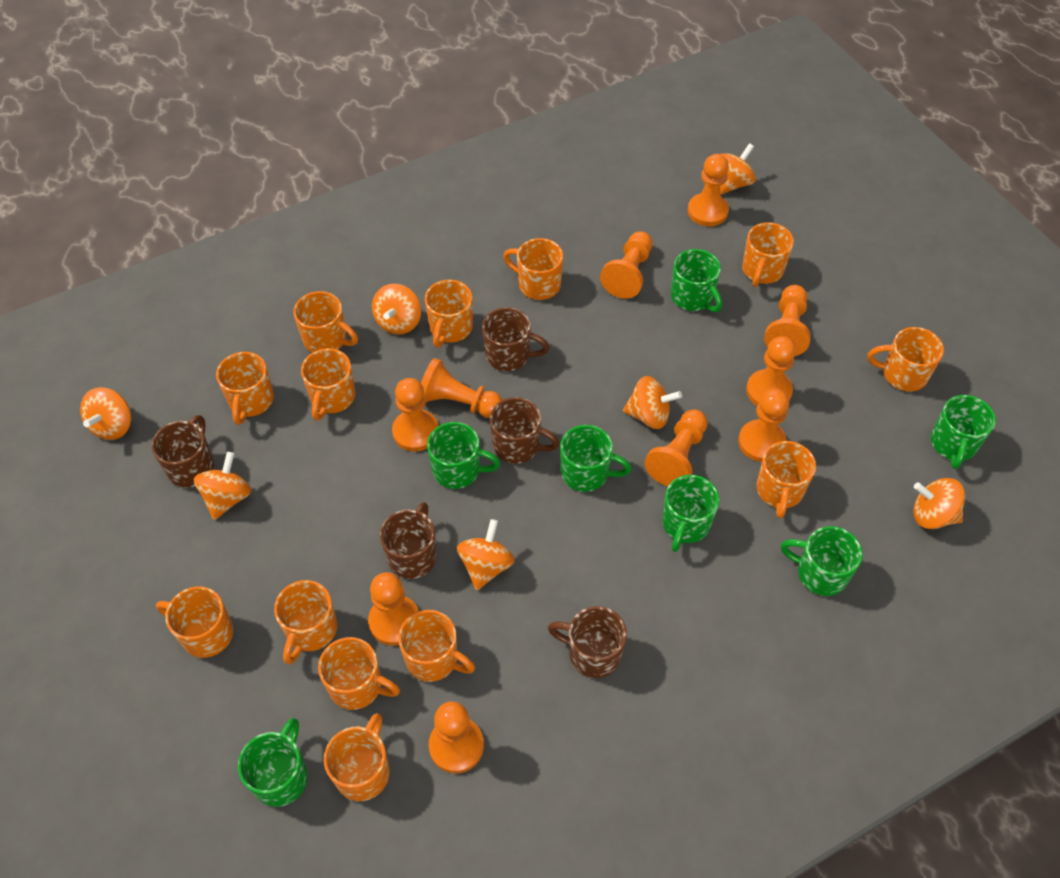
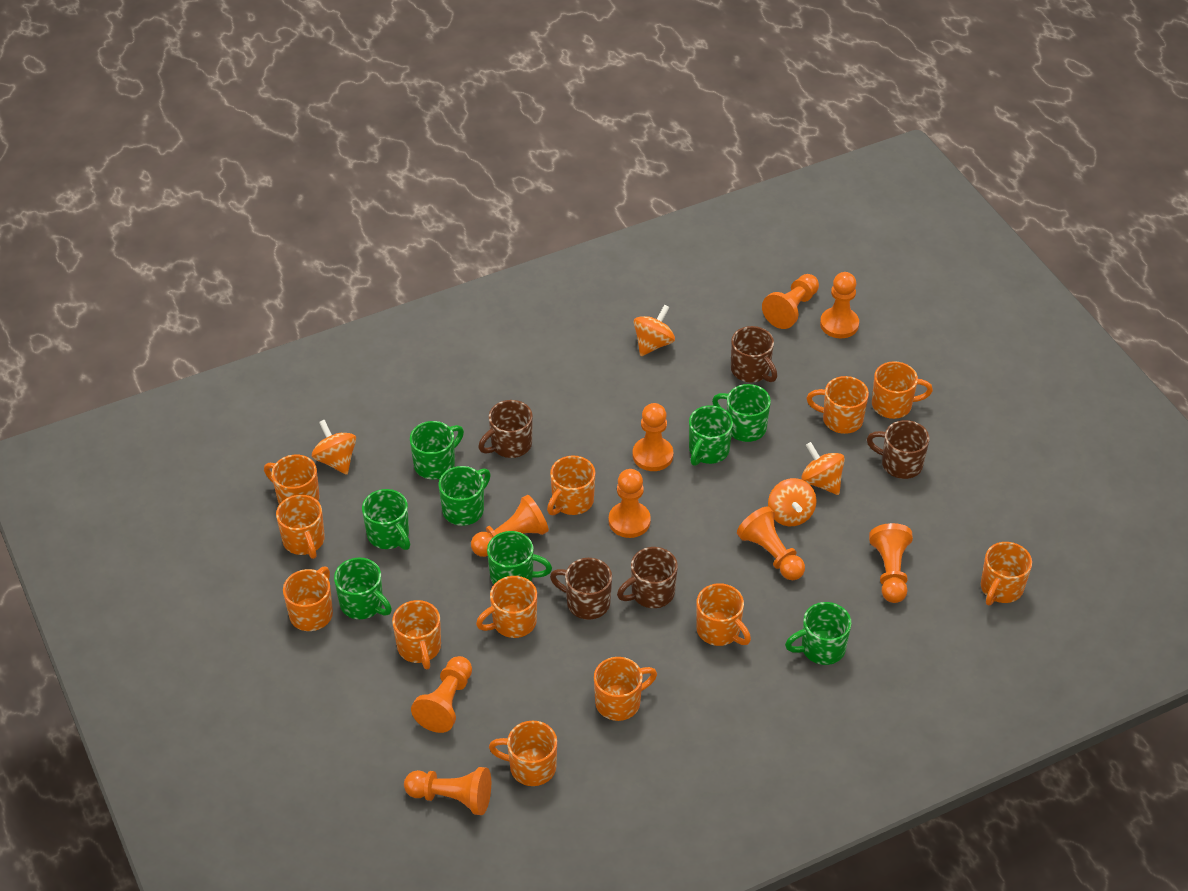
green mug: 7 -> 8
orange mug: 13 -> 12
orange pawn: 10 -> 9
orange spinning top: 7 -> 4

